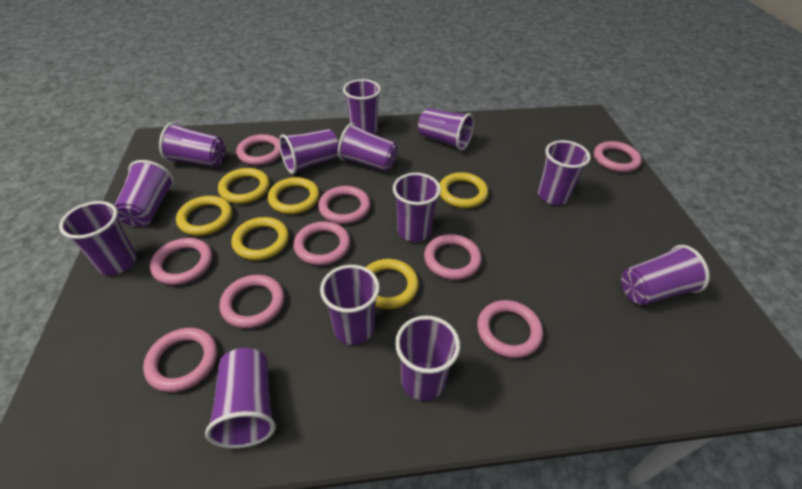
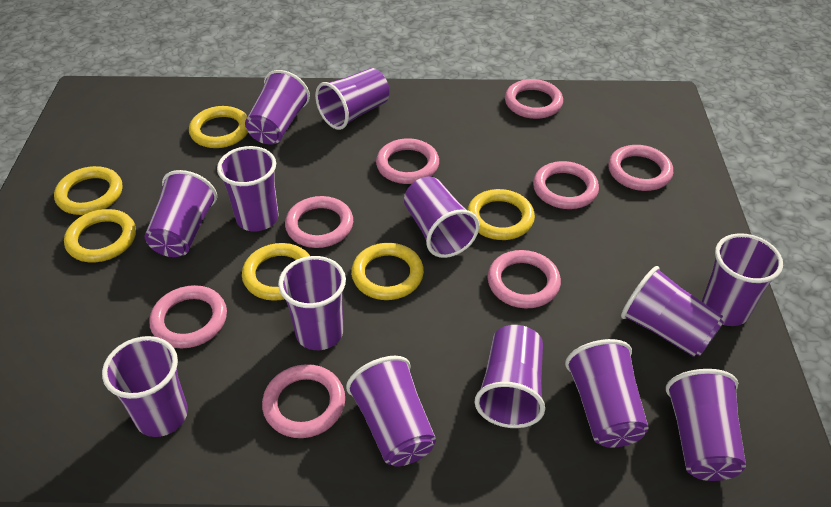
pink ring: 9 -> 8

